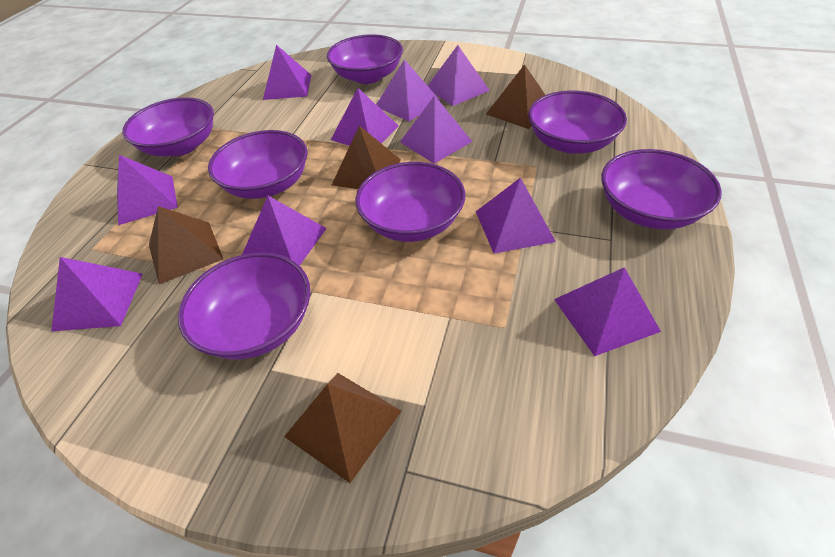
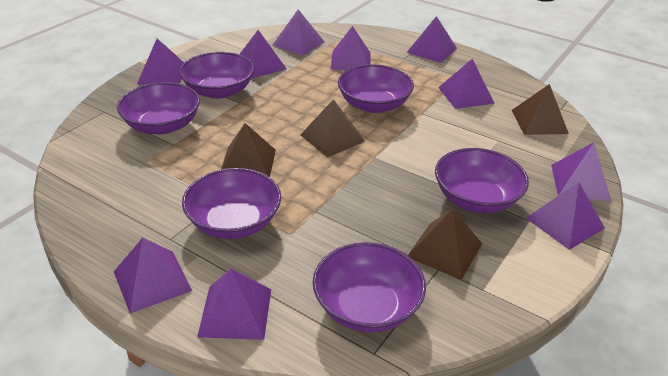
purple bowl: 7 -> 6

